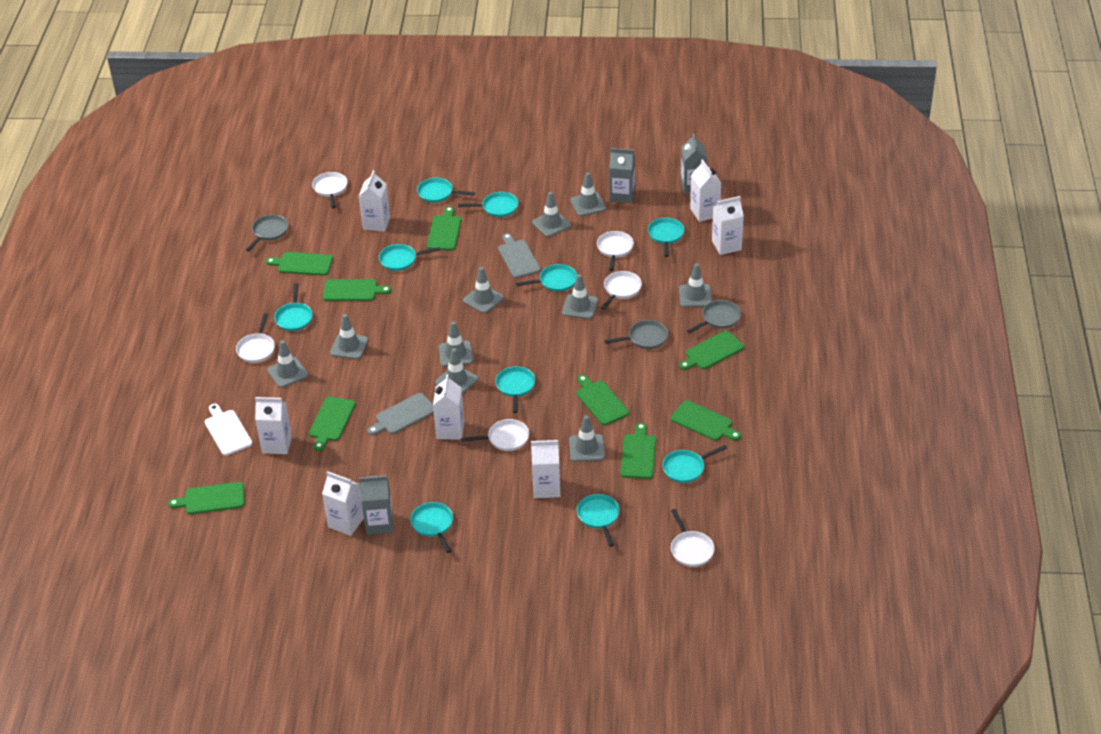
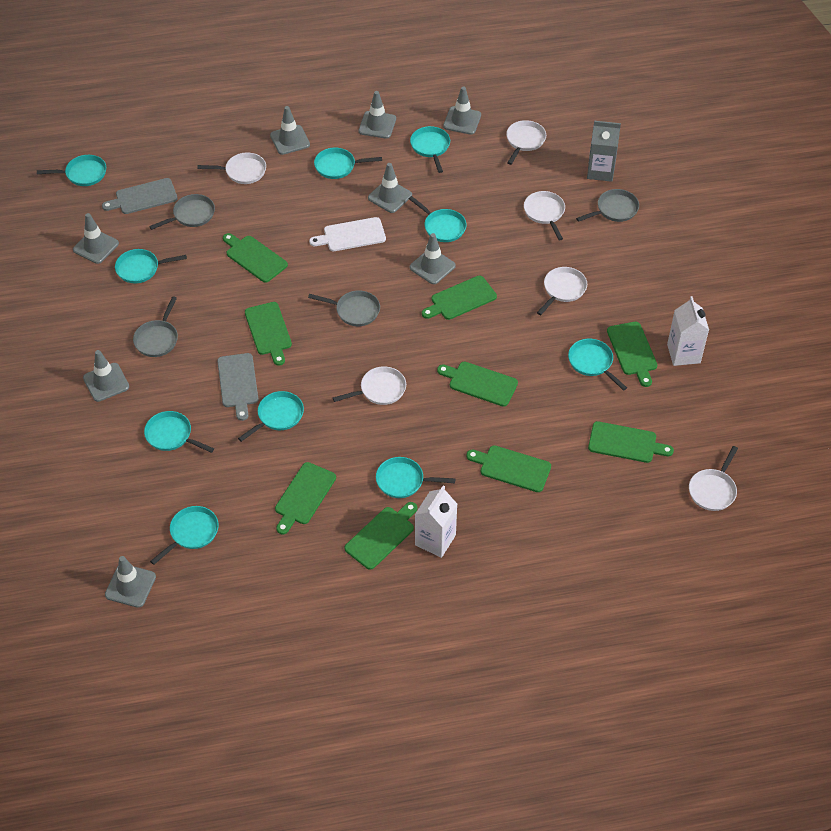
grey carton: 3 -> 1
grey pan: 3 -> 4
grey traffic cone: 10 -> 8
white carton: 7 -> 2

